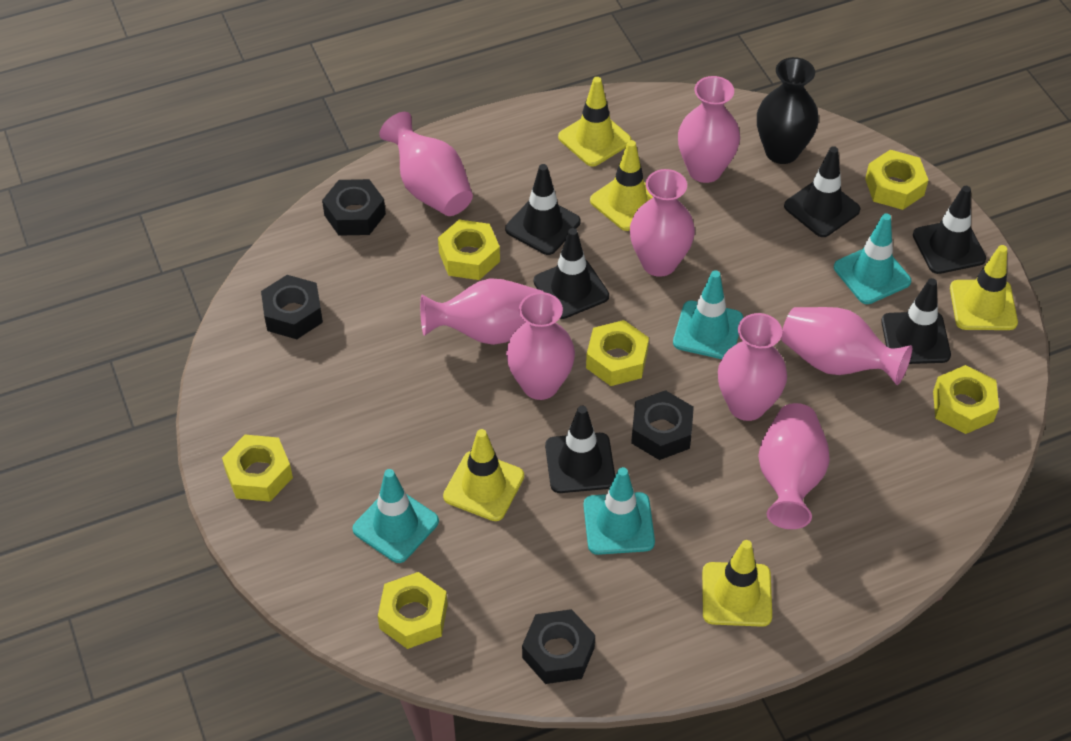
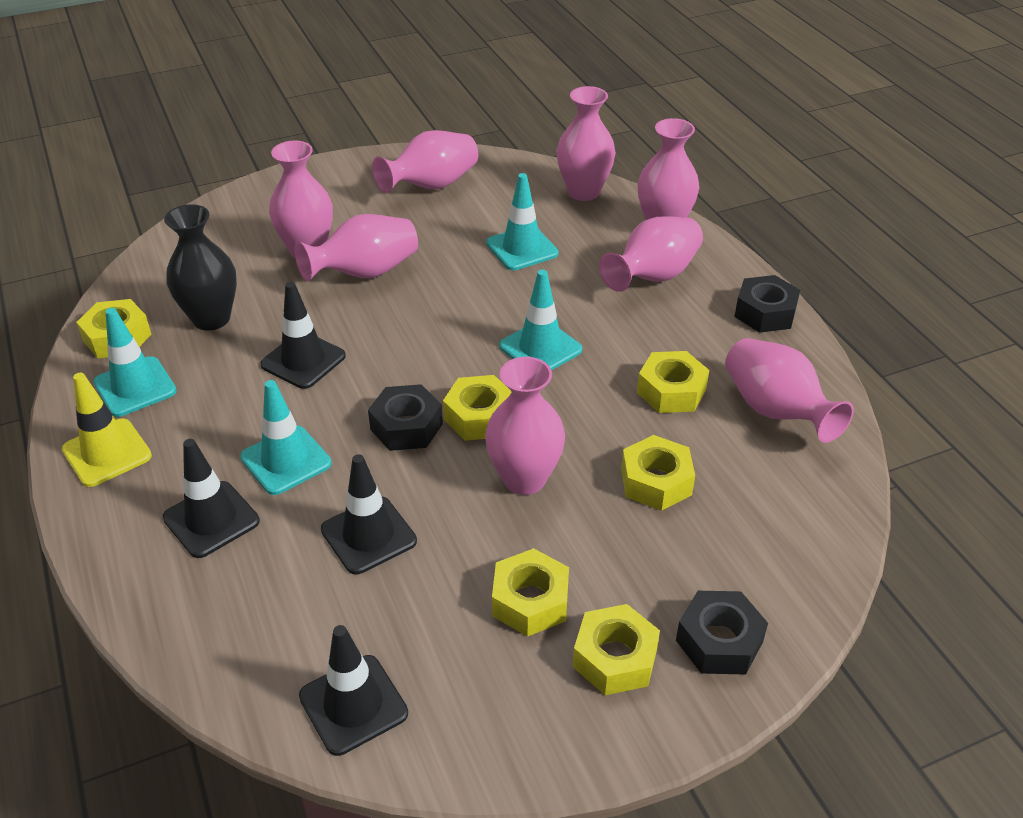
black nut: 4 -> 3
black traffic cone: 6 -> 4
yellow traffic cone: 5 -> 1

